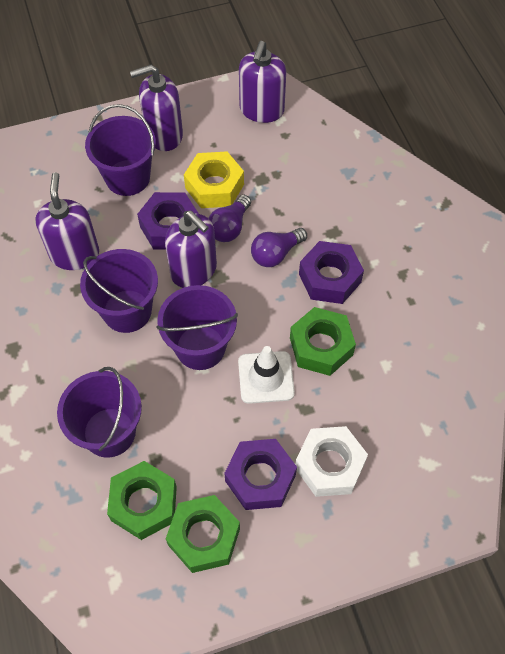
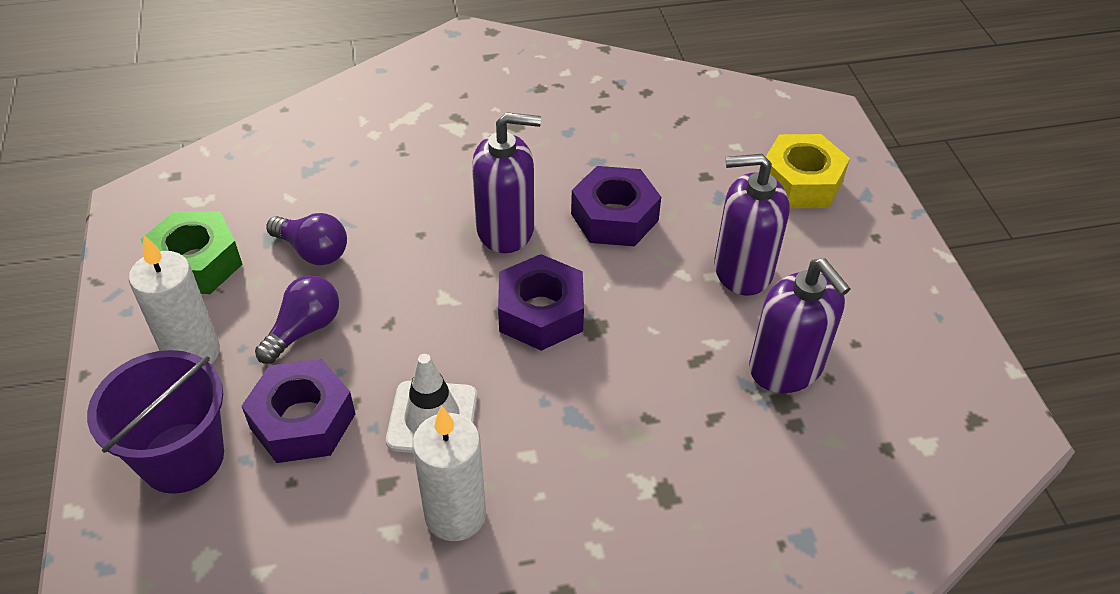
green nut: 3 -> 1
purple bucket: 4 -> 1
purple soap dispenser: 4 -> 3
white candle: 0 -> 2
white nut: 1 -> 0

